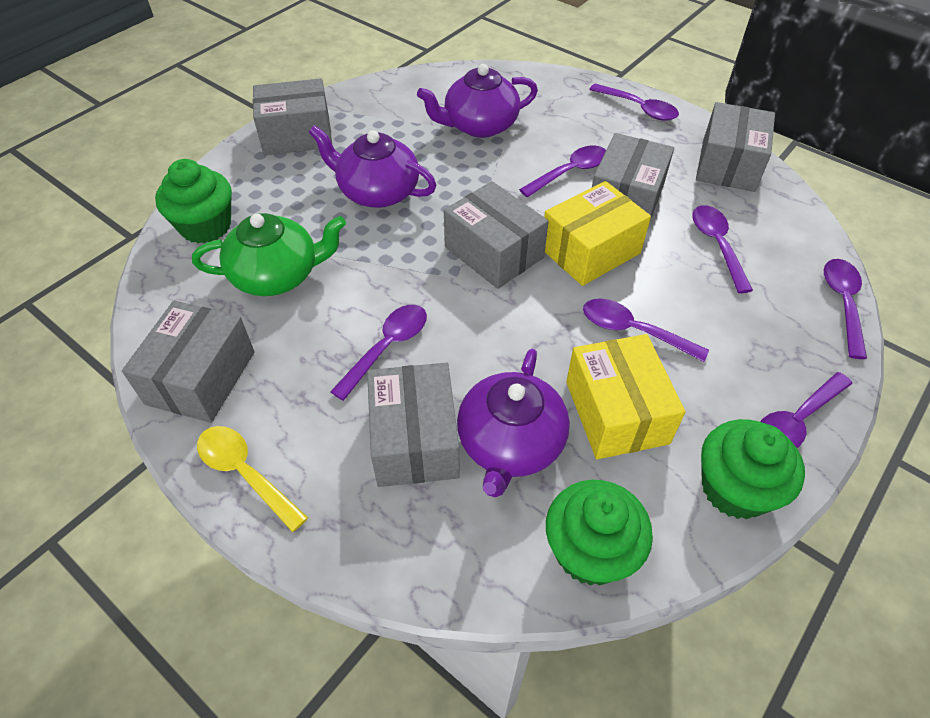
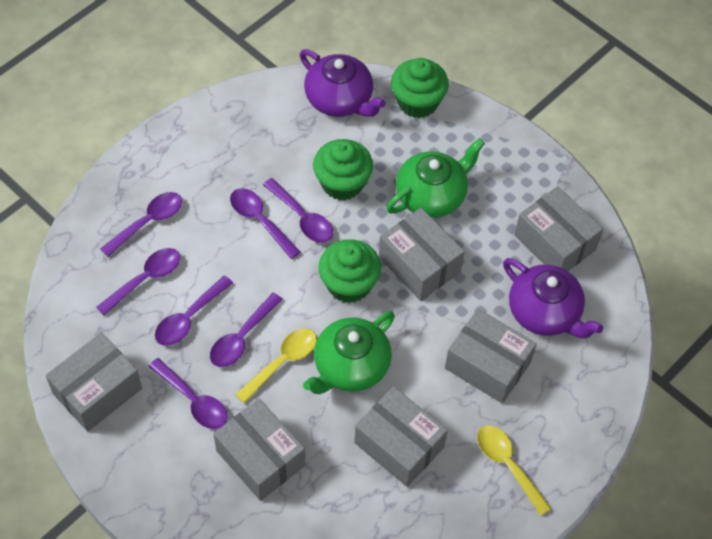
green teapot: 1 -> 2
purple teapot: 3 -> 2
yellow box: 2 -> 0
yellow spoon: 1 -> 2

